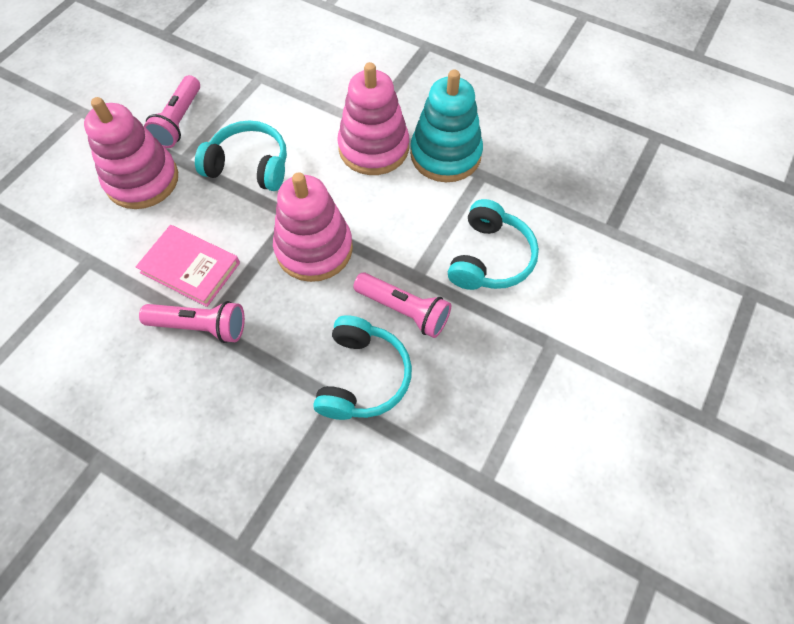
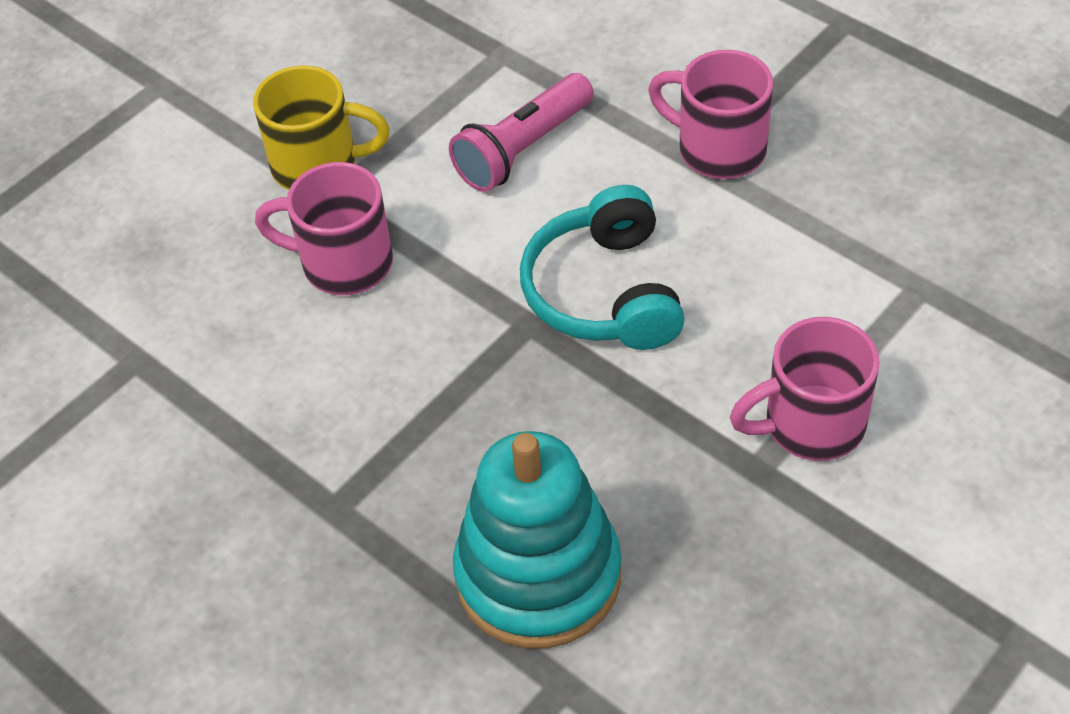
pink book: 1 -> 0
pink flashlight: 3 -> 1
pink mug: 0 -> 3
pink stacking toy: 3 -> 0
turquoise headphones: 3 -> 1
yellow mug: 0 -> 1

